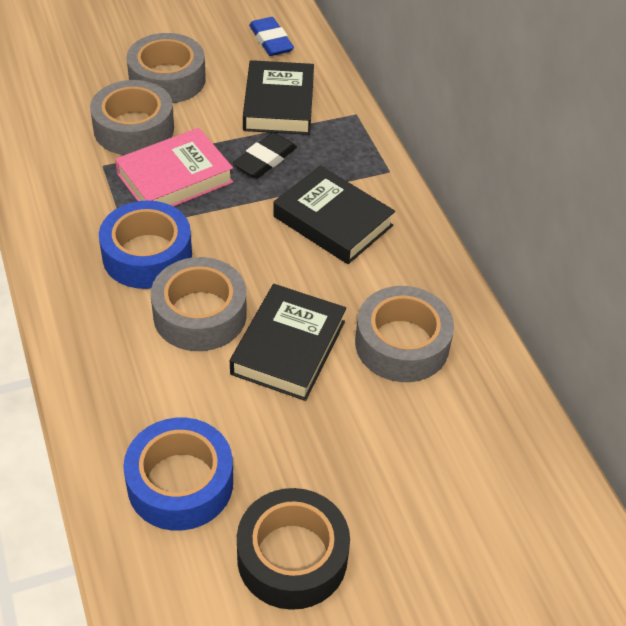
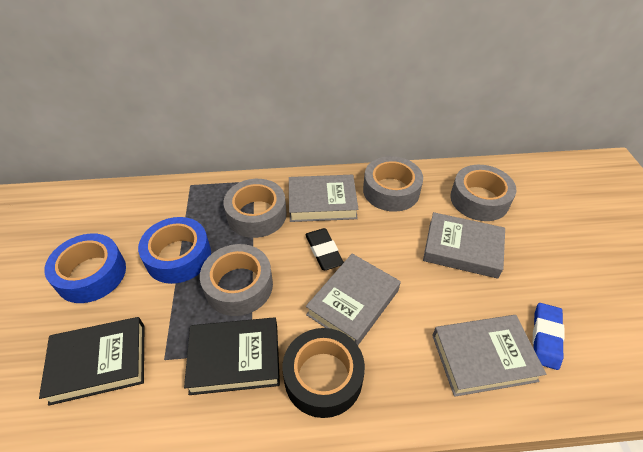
black book: 3 -> 2
grey book: 0 -> 4
pink book: 1 -> 0

